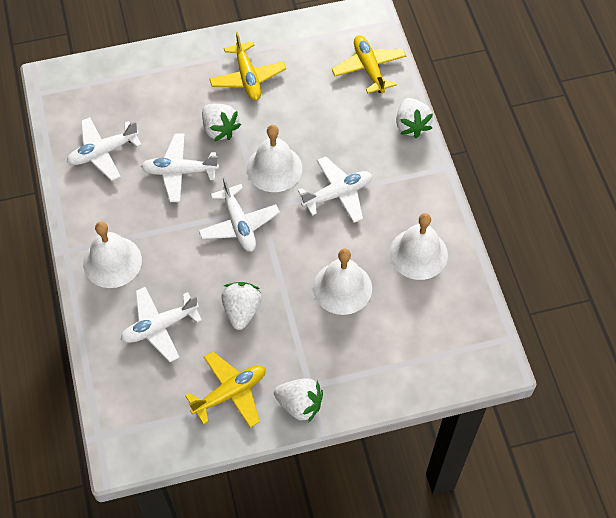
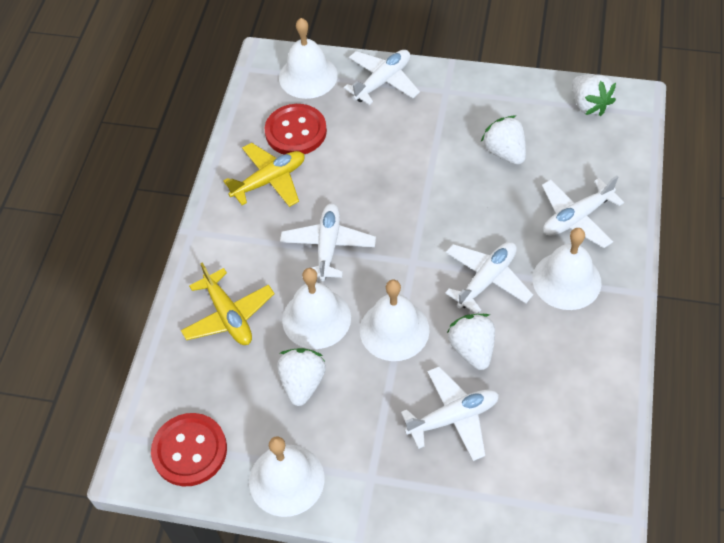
red button: 0 -> 2
white bell: 4 -> 5
yellow plane: 3 -> 2

